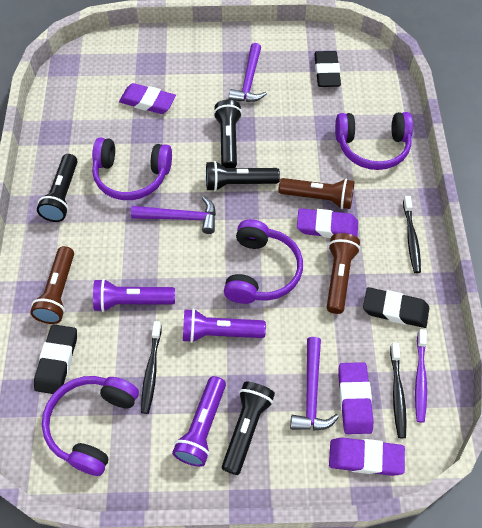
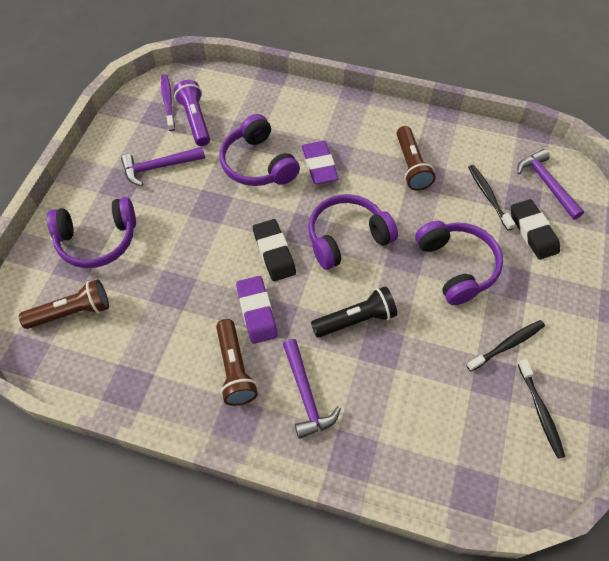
black eraser: 3 -> 2
black flashlight: 4 -> 1
purple eraser: 4 -> 2
purple flashlight: 3 -> 1

